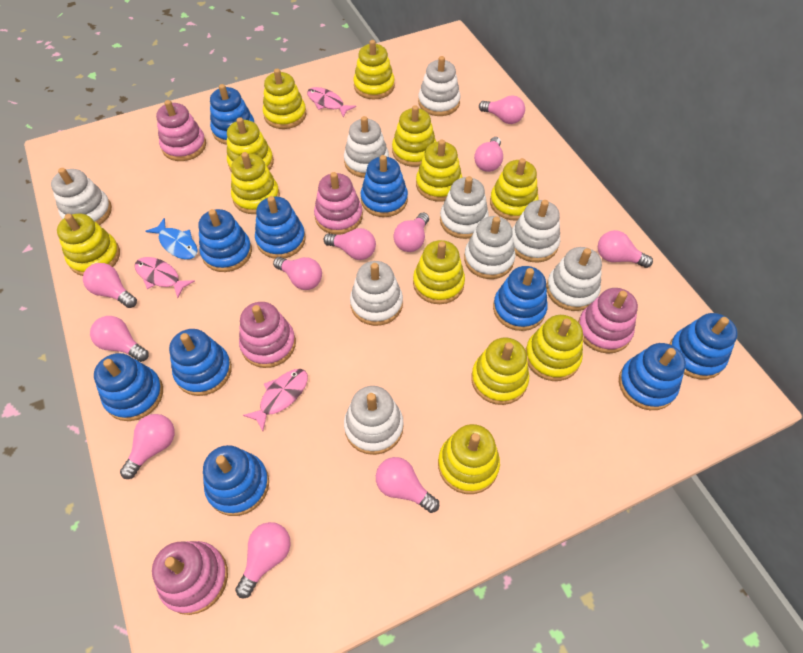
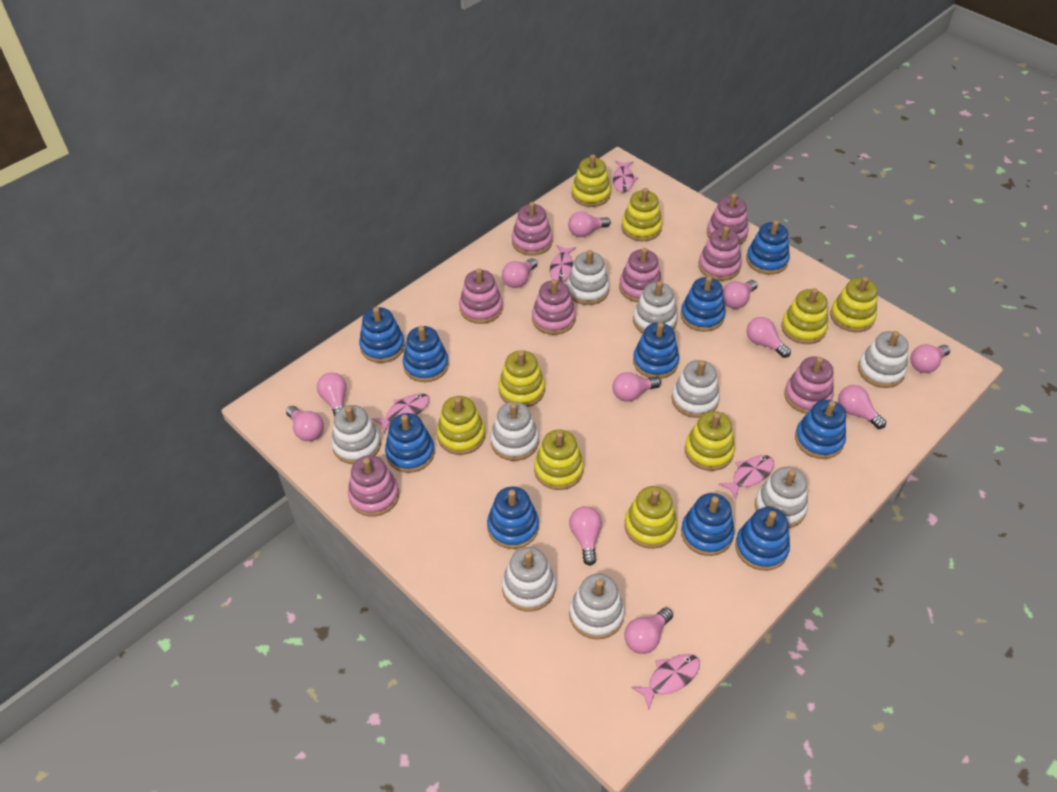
blue fish: 1 -> 0
pink fish: 3 -> 5
pink stacking toy: 5 -> 8
yellow stacking toy: 12 -> 9

